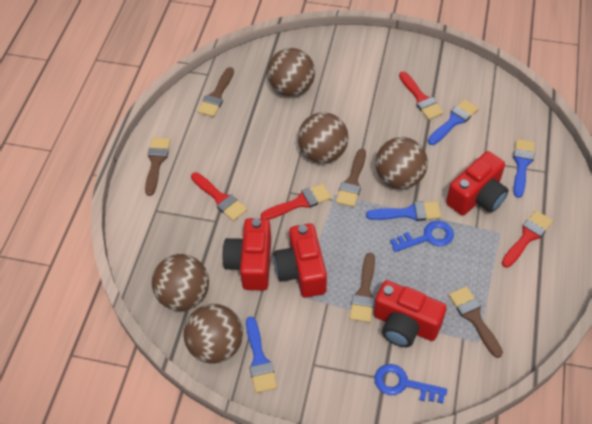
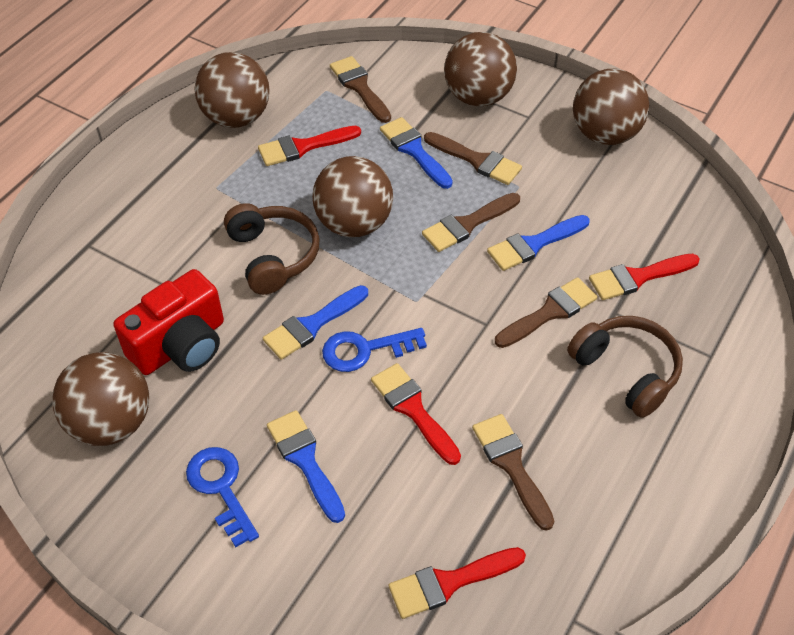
brown headphones: 0 -> 2
red camera: 4 -> 1

